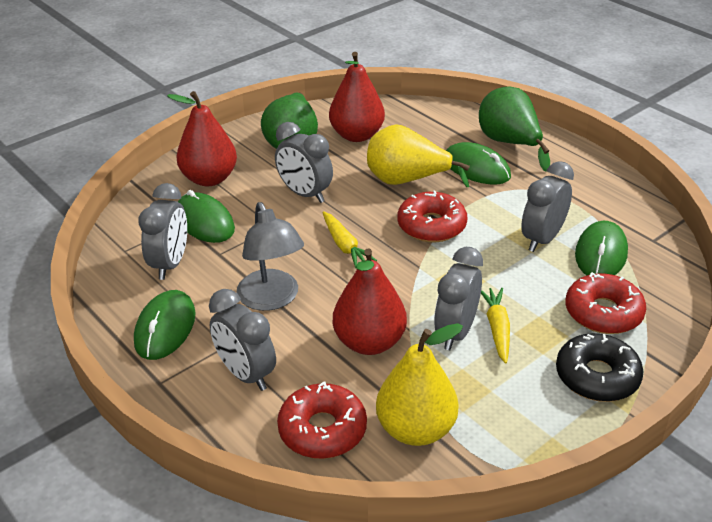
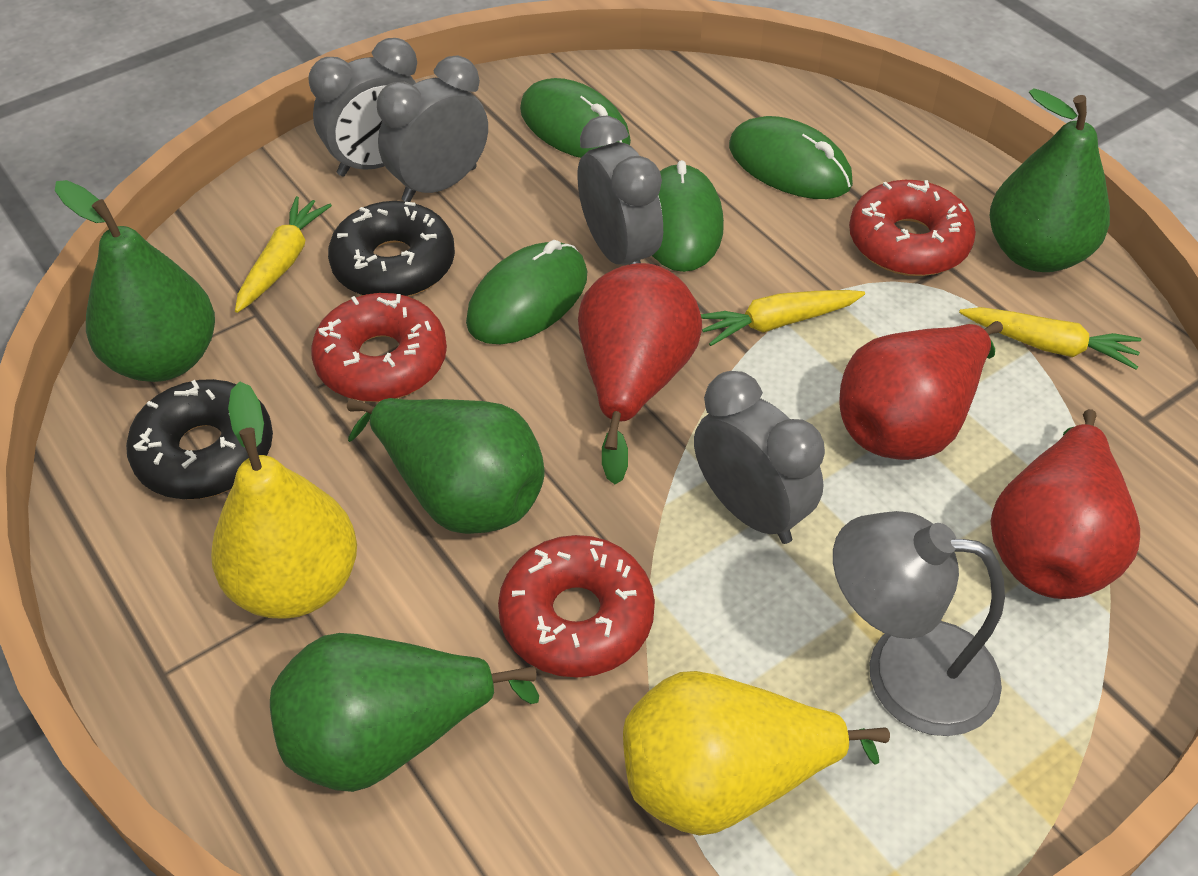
black donut: 1 -> 2
green pear: 2 -> 4
grey clock: 5 -> 4
yellow carrot: 2 -> 3

